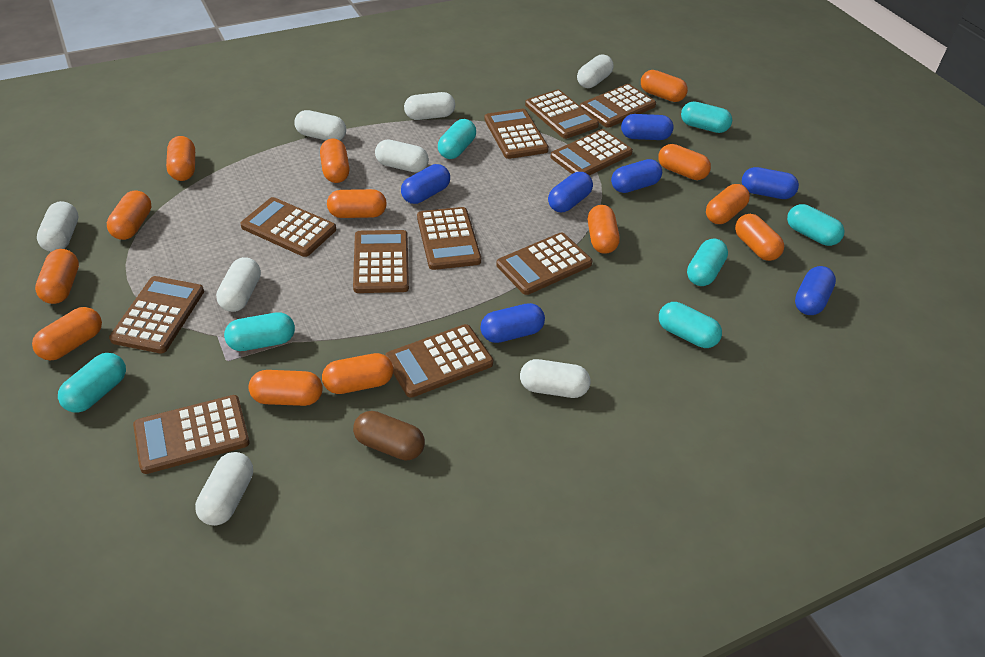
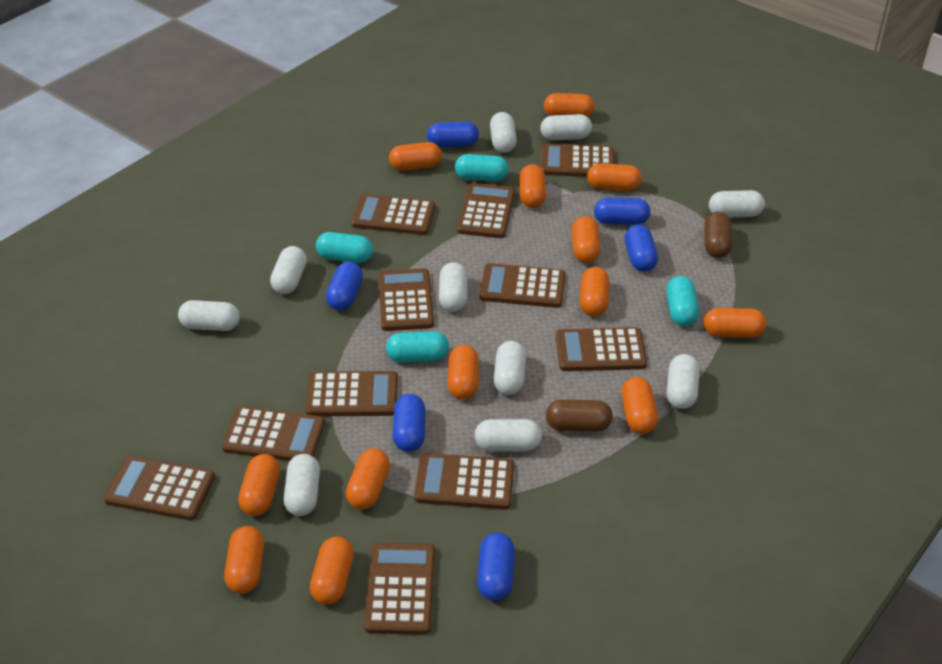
blue capsule: 7 -> 6
brown capsule: 1 -> 2
turquoise capsule: 7 -> 4
white capsule: 8 -> 10

